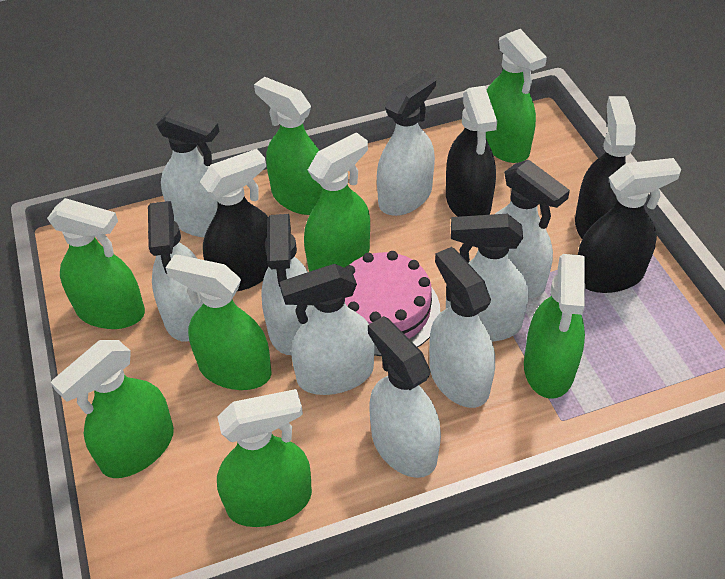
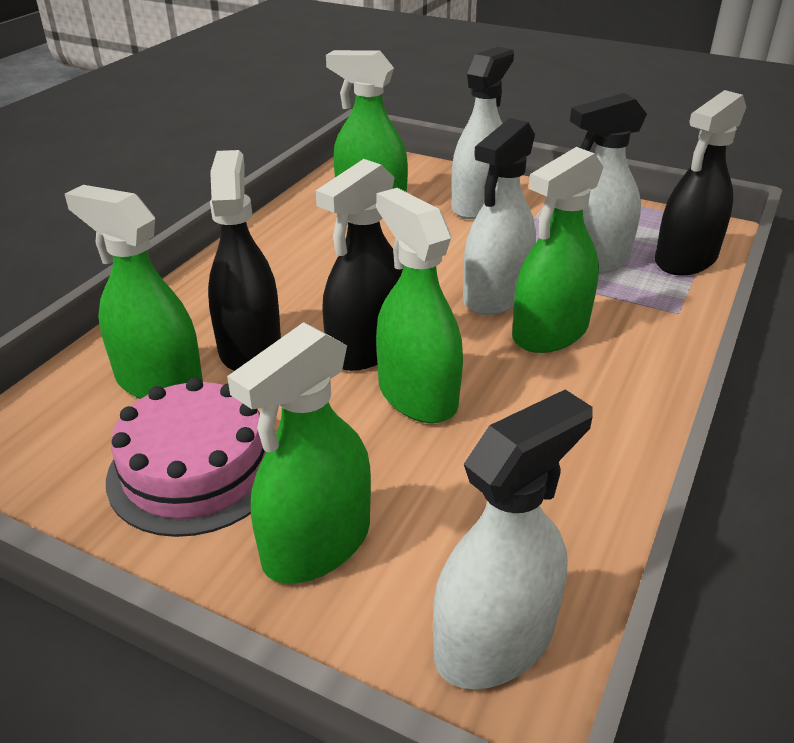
black spray bottle: 4 -> 3
green spray bottle: 8 -> 5
white spray bottle: 9 -> 4

